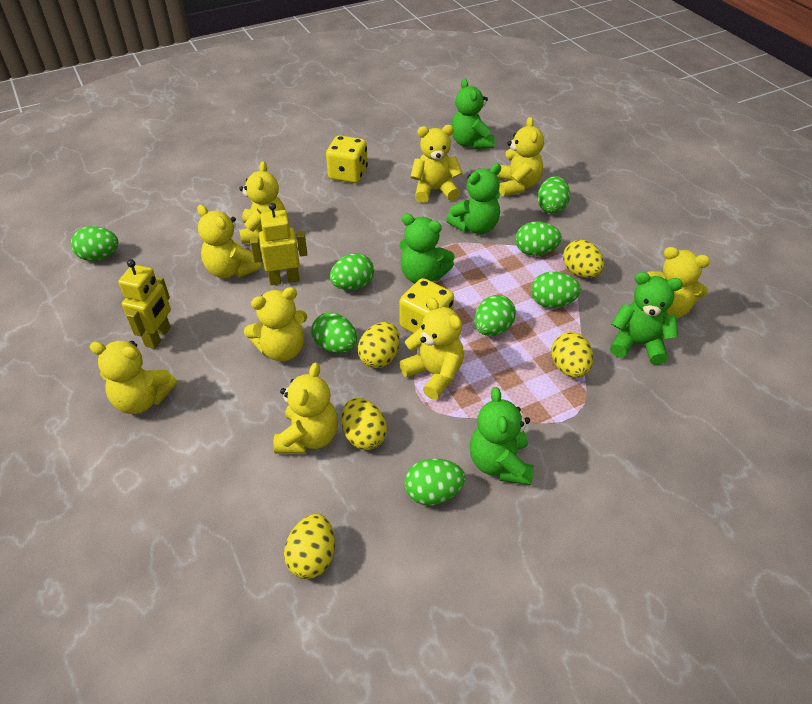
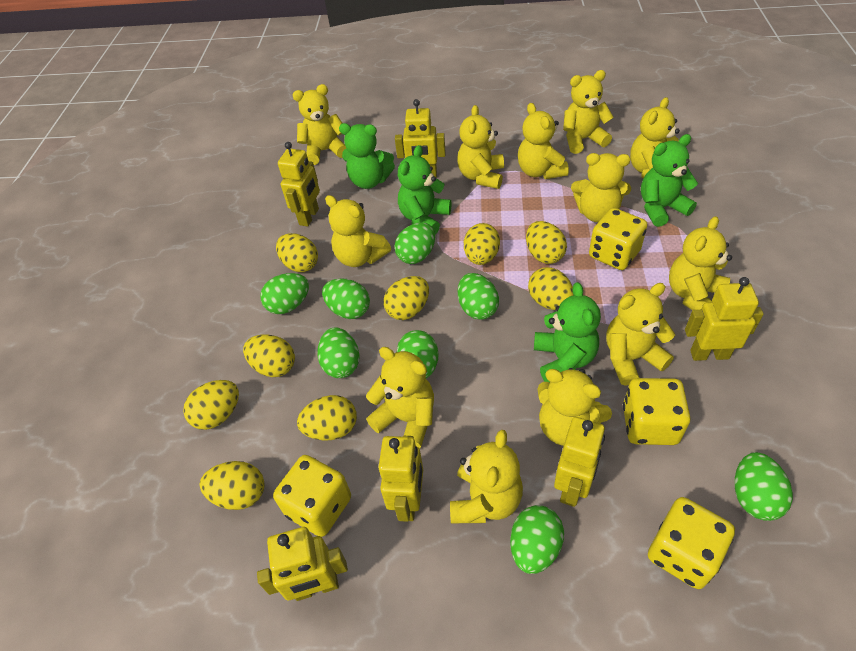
green teddy bear: 5 -> 4
yellow dice: 2 -> 4
yellow egg: 5 -> 9
yellow robot: 2 -> 6
yellow teddy bear: 9 -> 12

